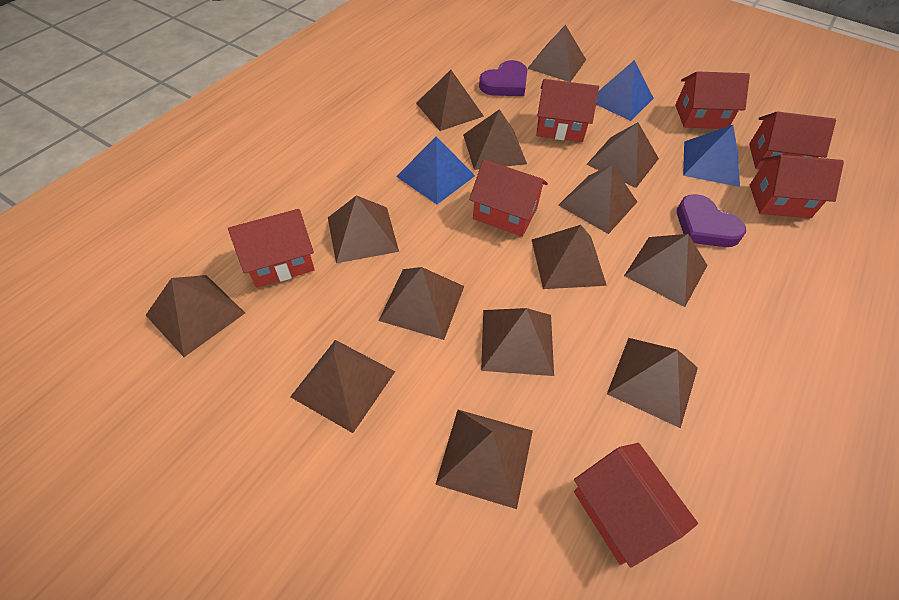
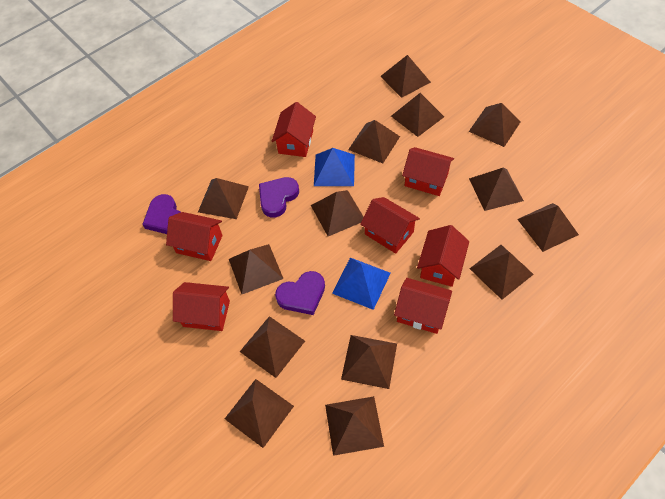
blue pyramid: 3 -> 2
purple heart: 2 -> 3

